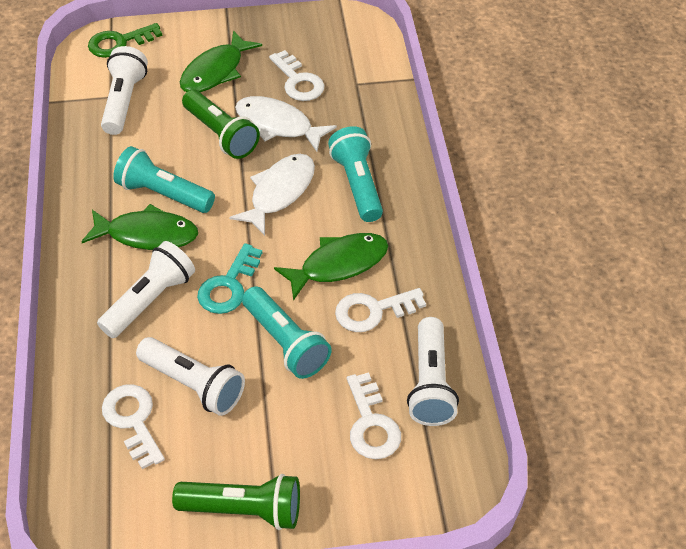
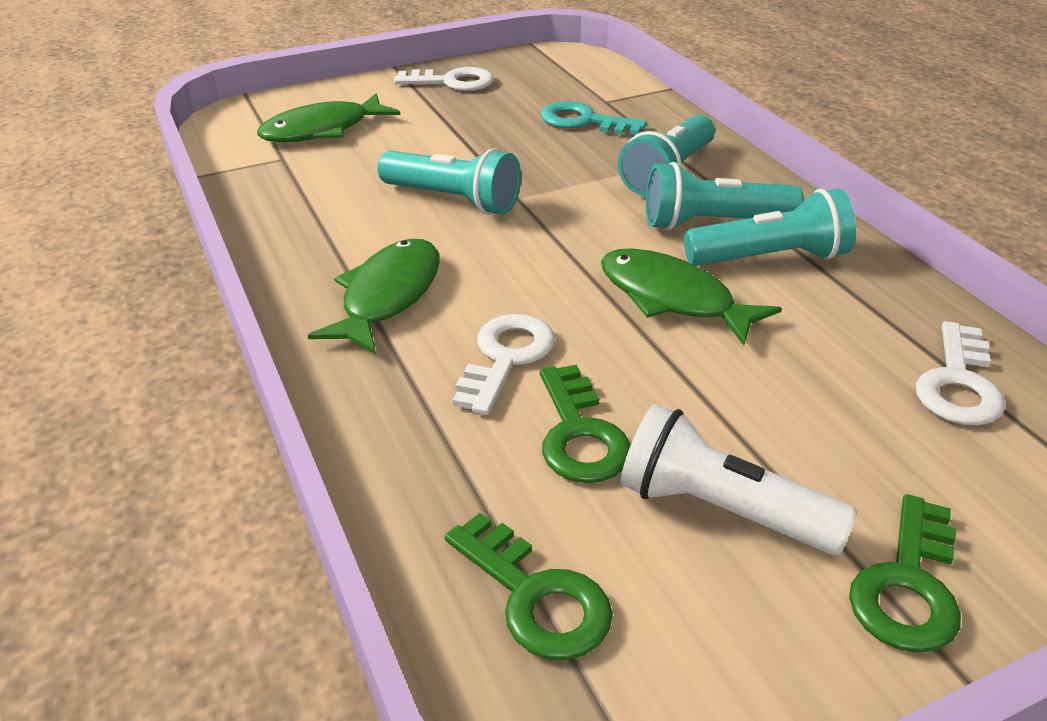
green flashlight: 2 -> 0
green key: 1 -> 3
turquoise flashlight: 3 -> 4
white fish: 2 -> 0
white flashlight: 4 -> 1
white key: 4 -> 3

